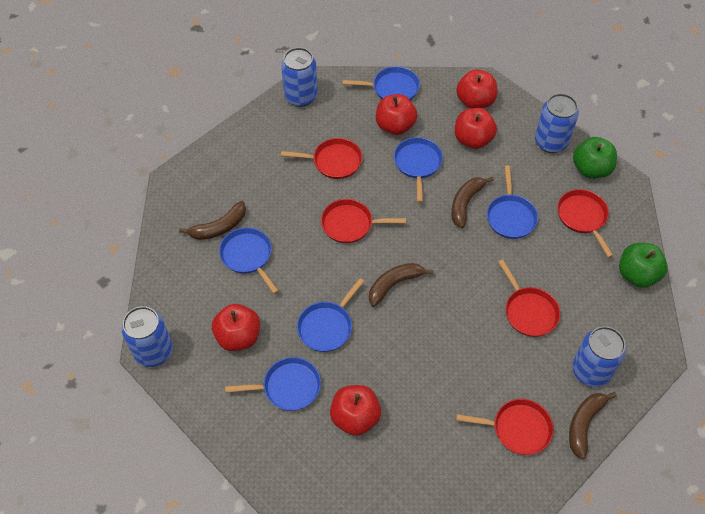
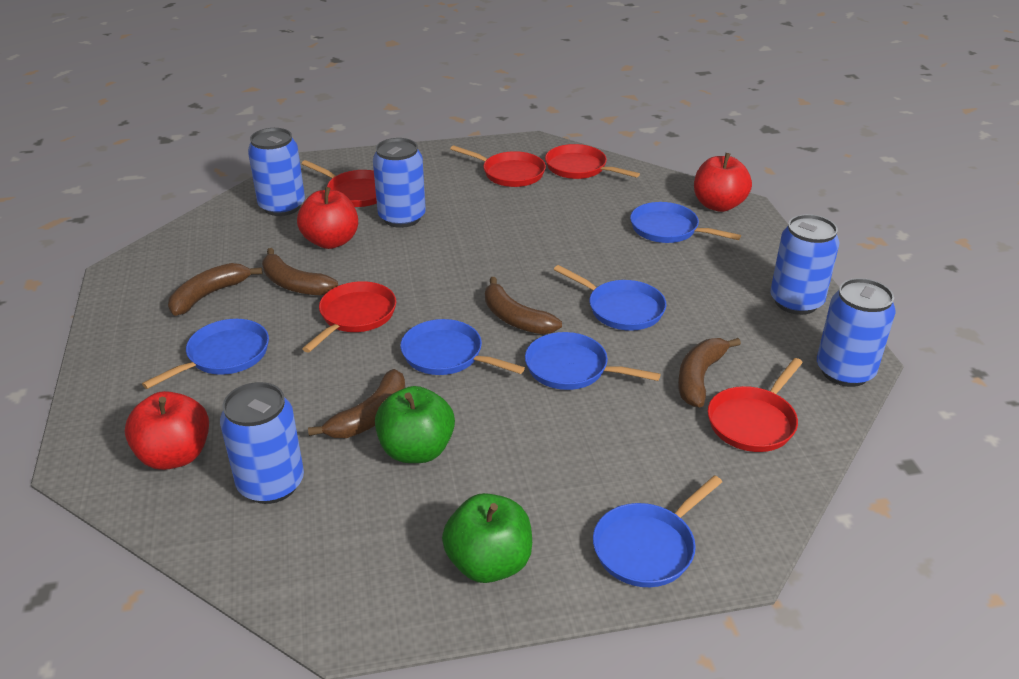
blue can: 4 -> 5
brown banana: 4 -> 5
red apple: 5 -> 3

